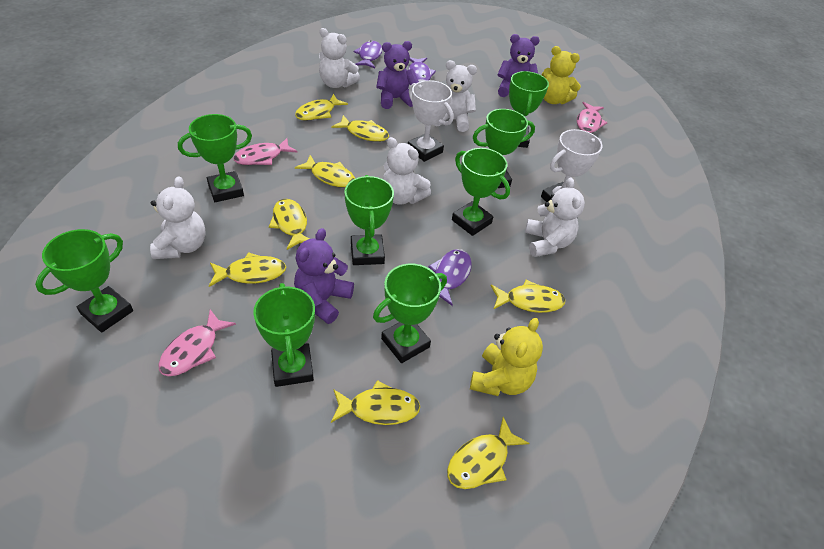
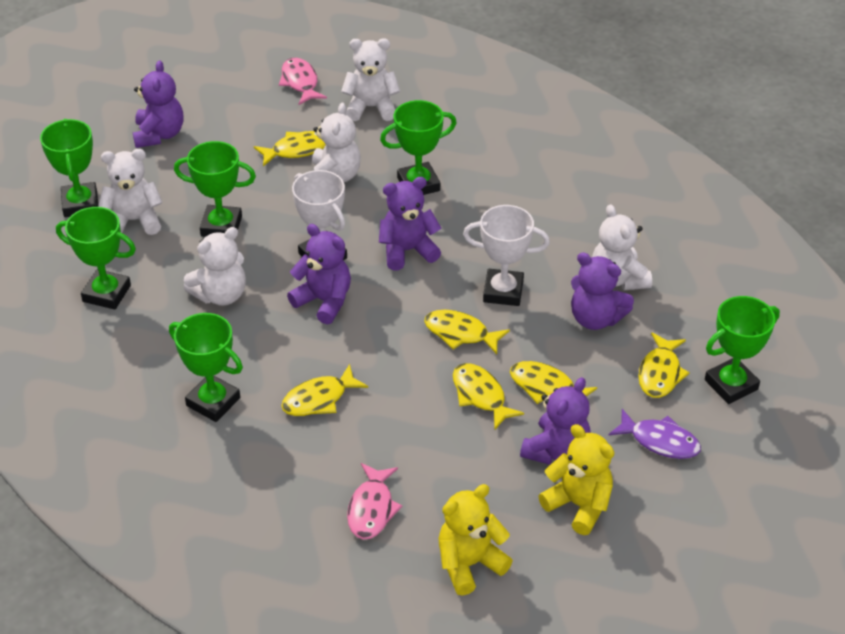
green trophy: 8 -> 6
pink fish: 3 -> 2
purple fish: 3 -> 1
purple teddy bear: 3 -> 5
yellow fish: 8 -> 6

